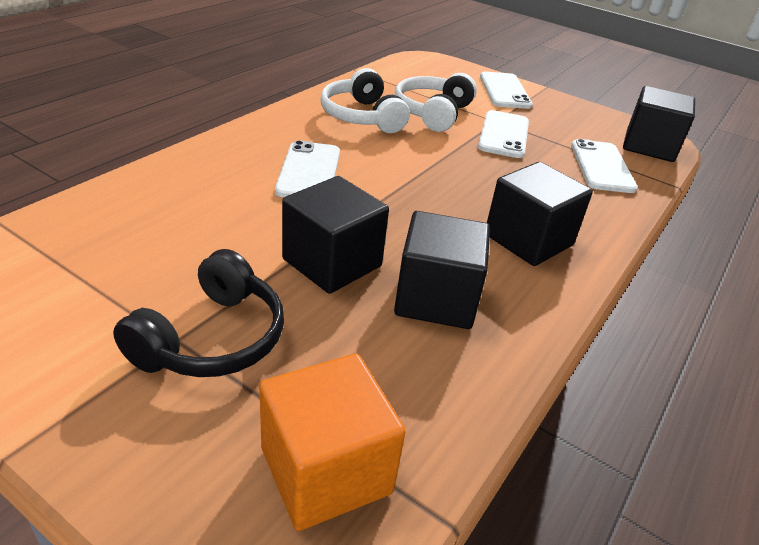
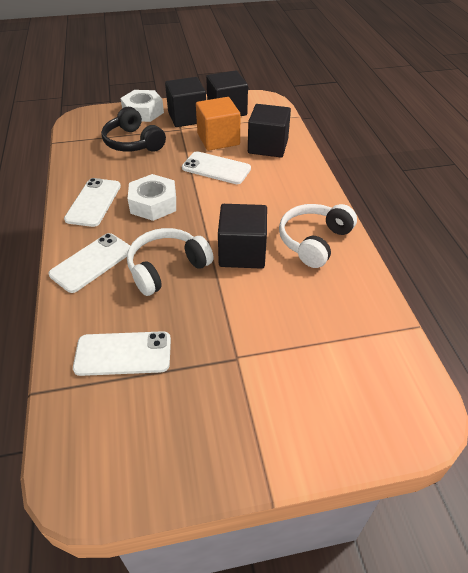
white nut: 0 -> 2

